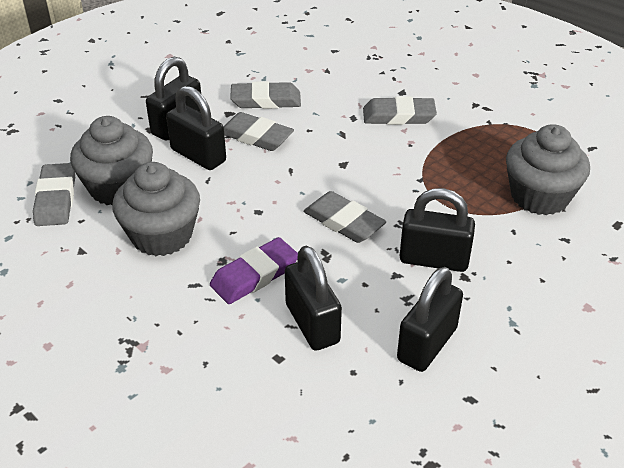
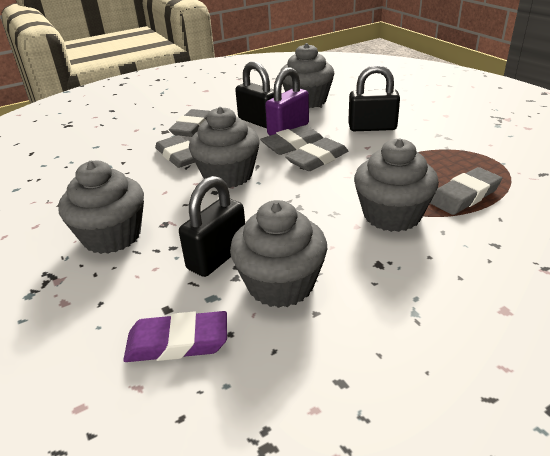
black padlock: 5 -> 3
grey cupcake: 3 -> 5
purple padlock: 0 -> 1

